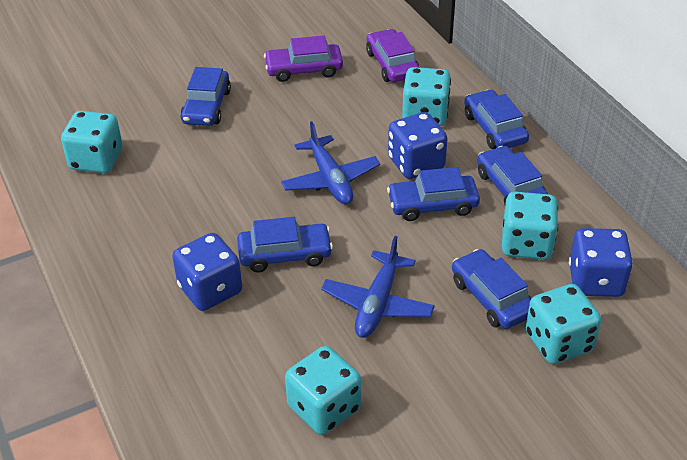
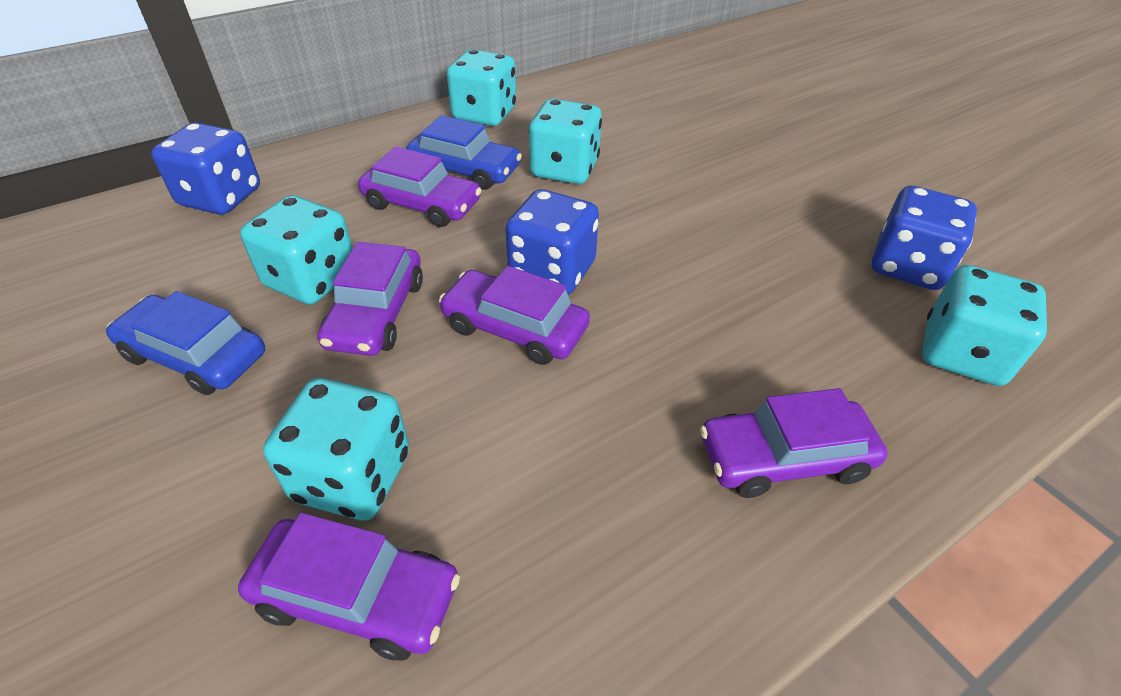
blue car: 6 -> 2
blue plane: 2 -> 0
purple car: 2 -> 5

